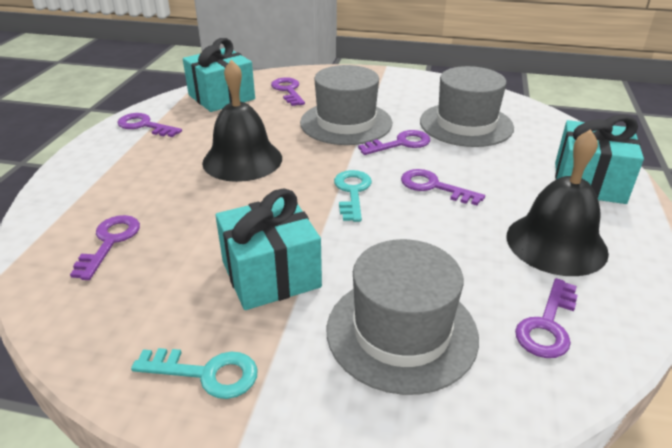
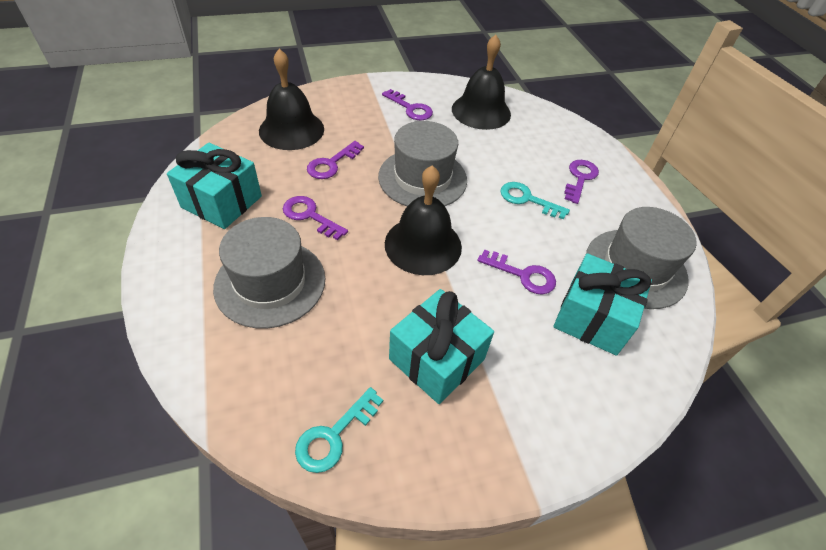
black bell: 2 -> 3
purple key: 6 -> 5

